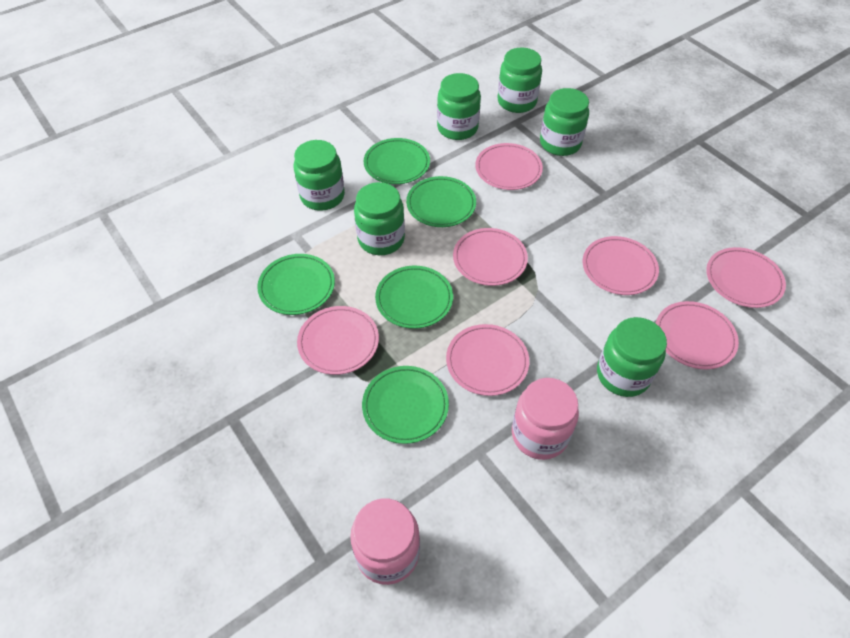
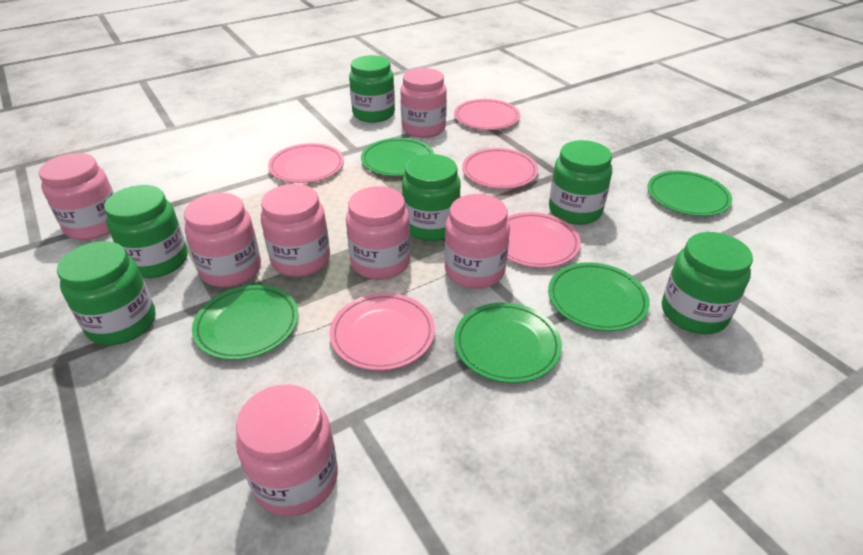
pink jar: 2 -> 7
pink plate: 7 -> 5

